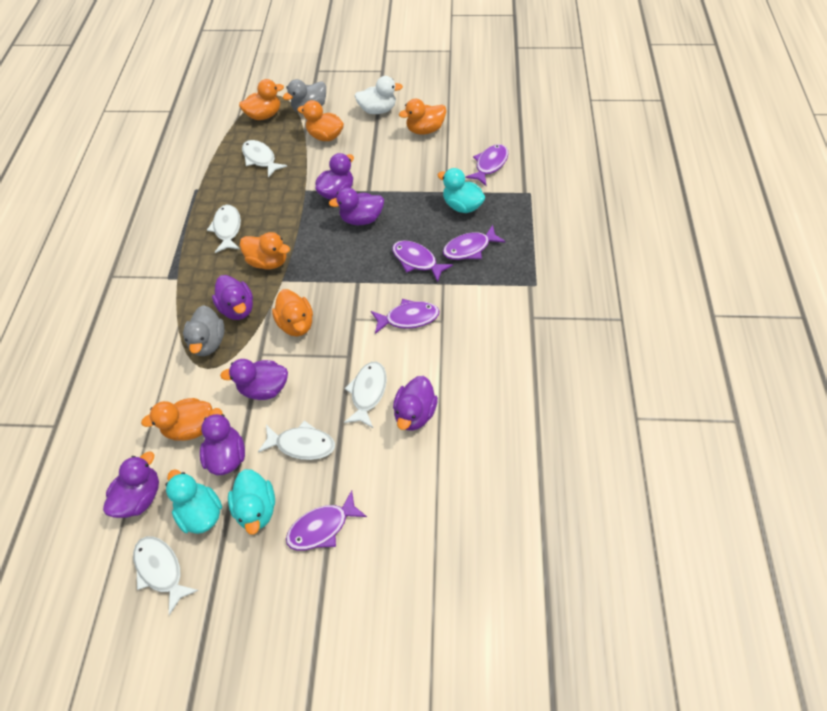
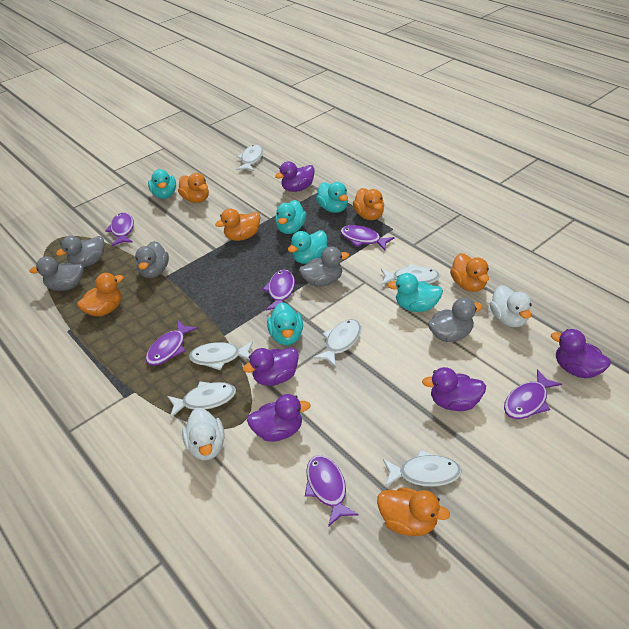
grey duck: 2 -> 5
purple duck: 7 -> 5
purple fish: 5 -> 6
turquoise duck: 3 -> 6
white duck: 1 -> 2
white fish: 5 -> 6

